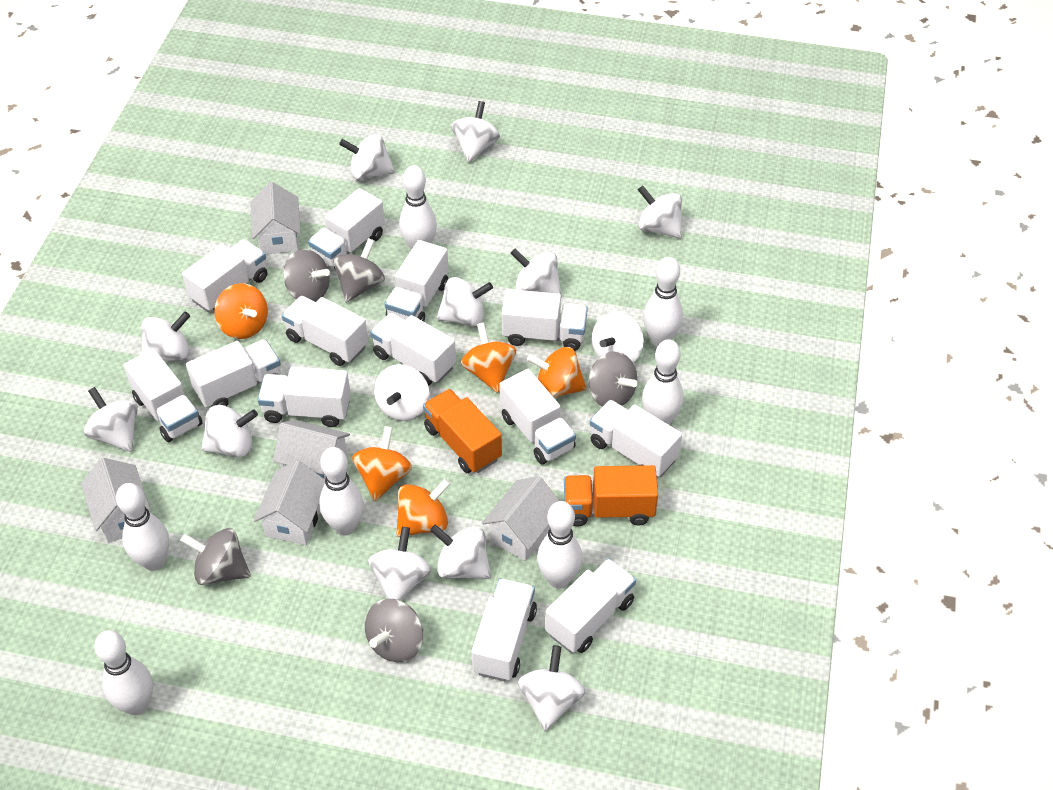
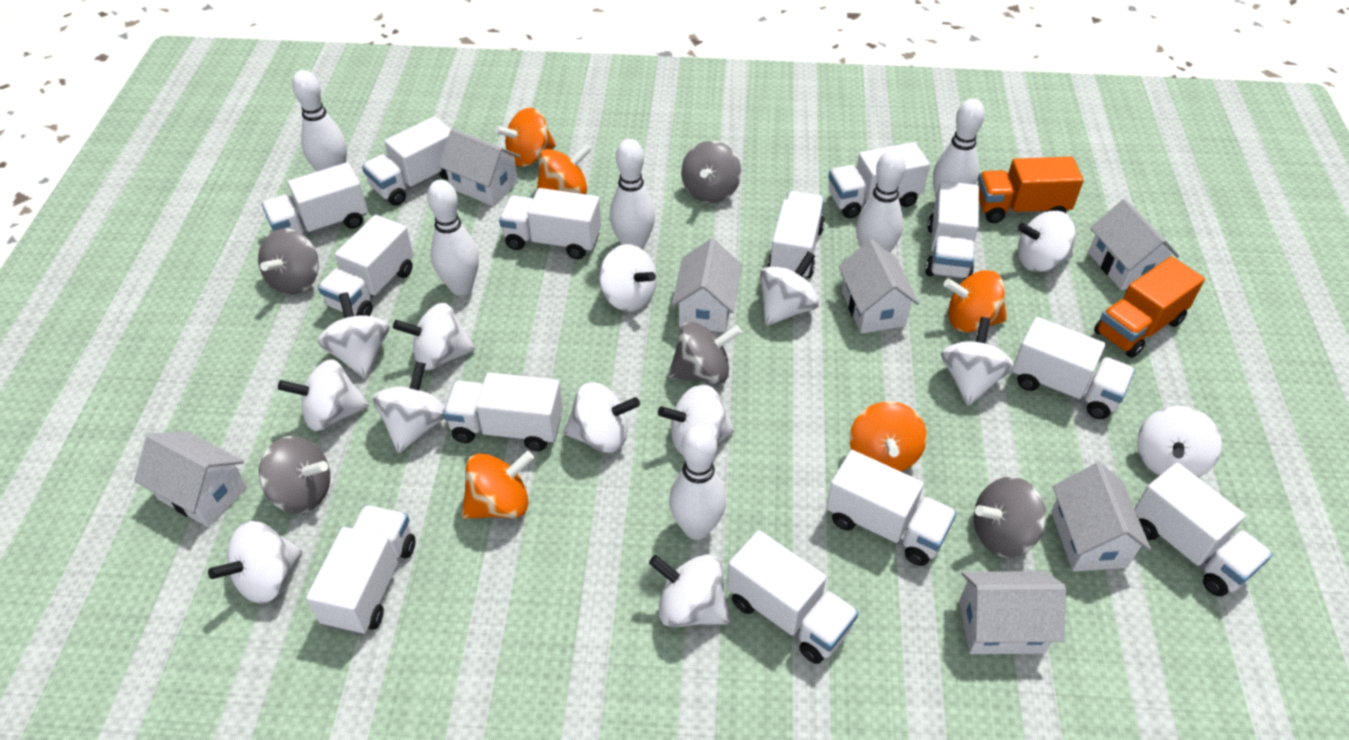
white bowling pin: 7 -> 6
white house: 5 -> 7

